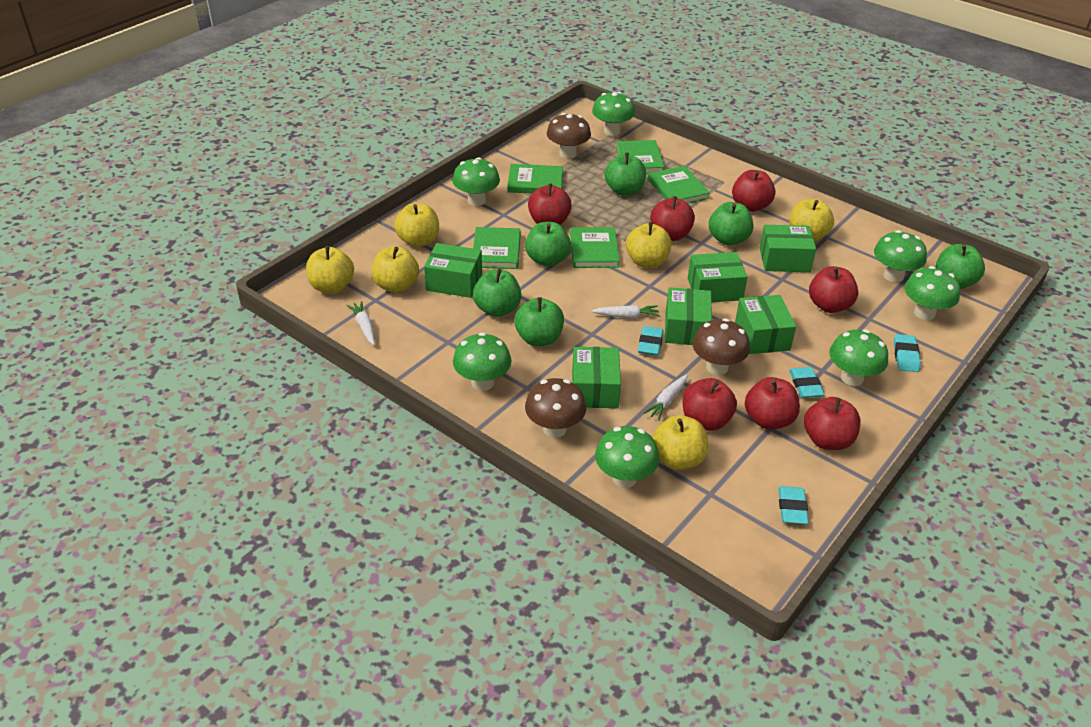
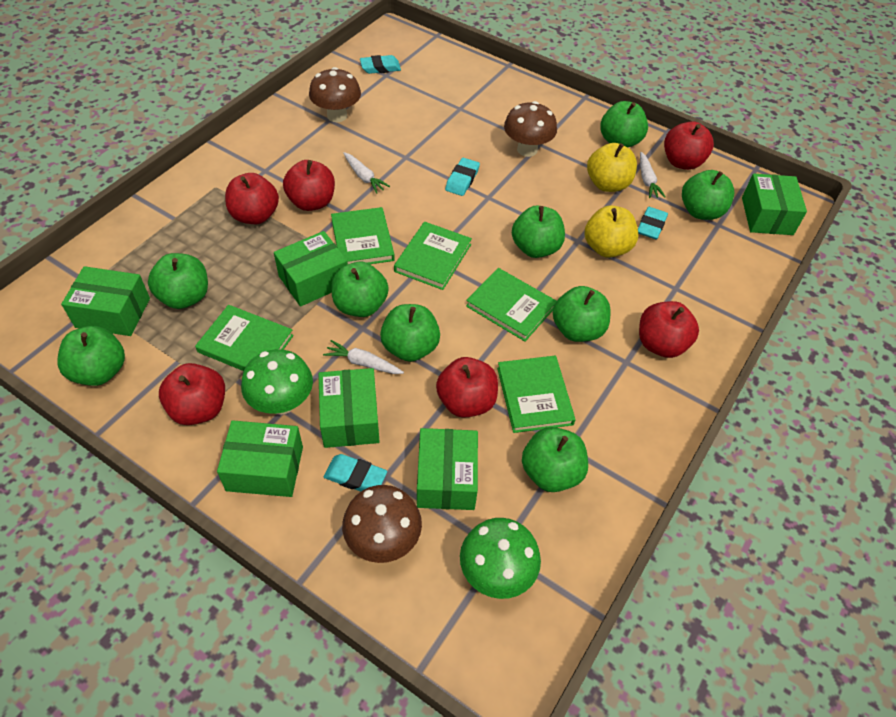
green apple: 6 -> 9
green mushroom: 7 -> 2
red apple: 7 -> 6
yellow apple: 6 -> 2

